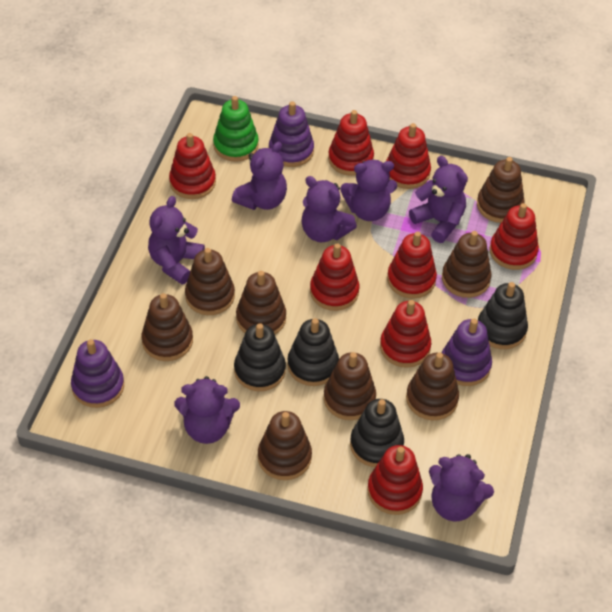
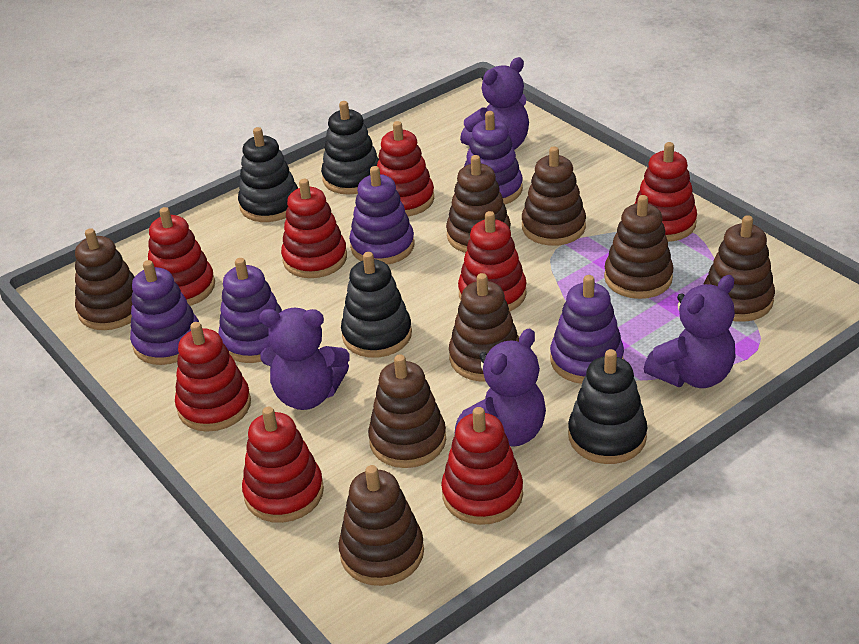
green stacking toy: 1 -> 0
purple stacking toy: 3 -> 5
purple teddy bear: 7 -> 4

